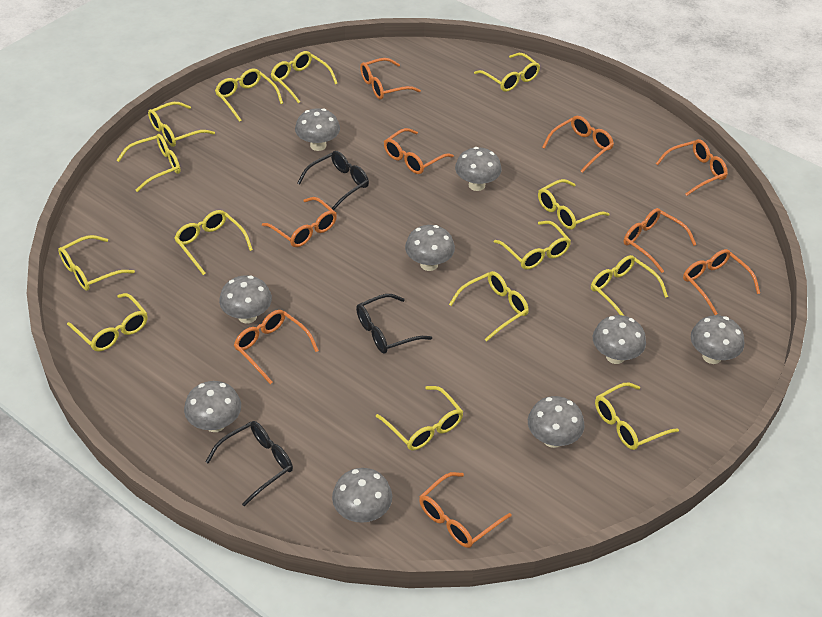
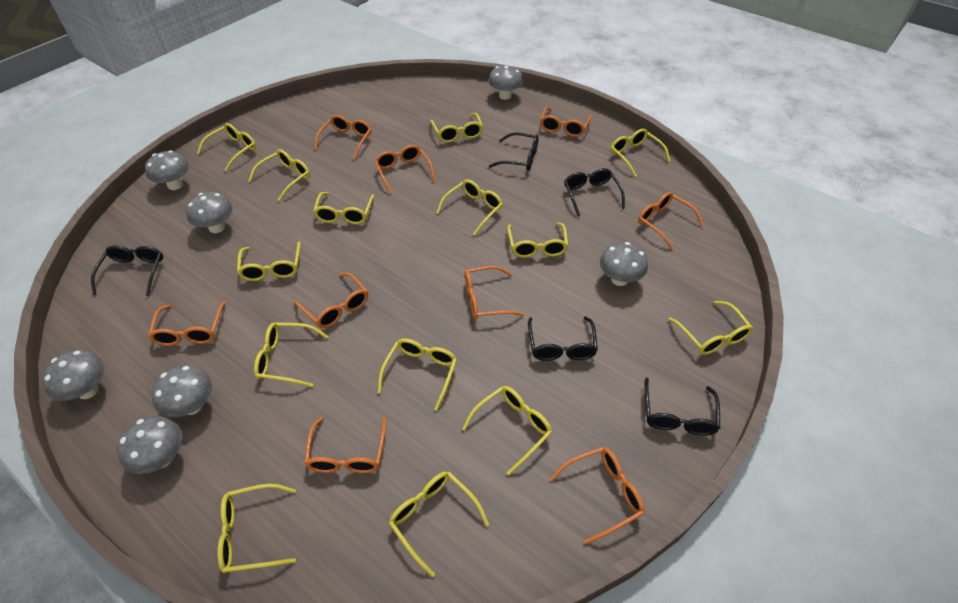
black glasses: 3 -> 5
grey mushroom: 9 -> 7

